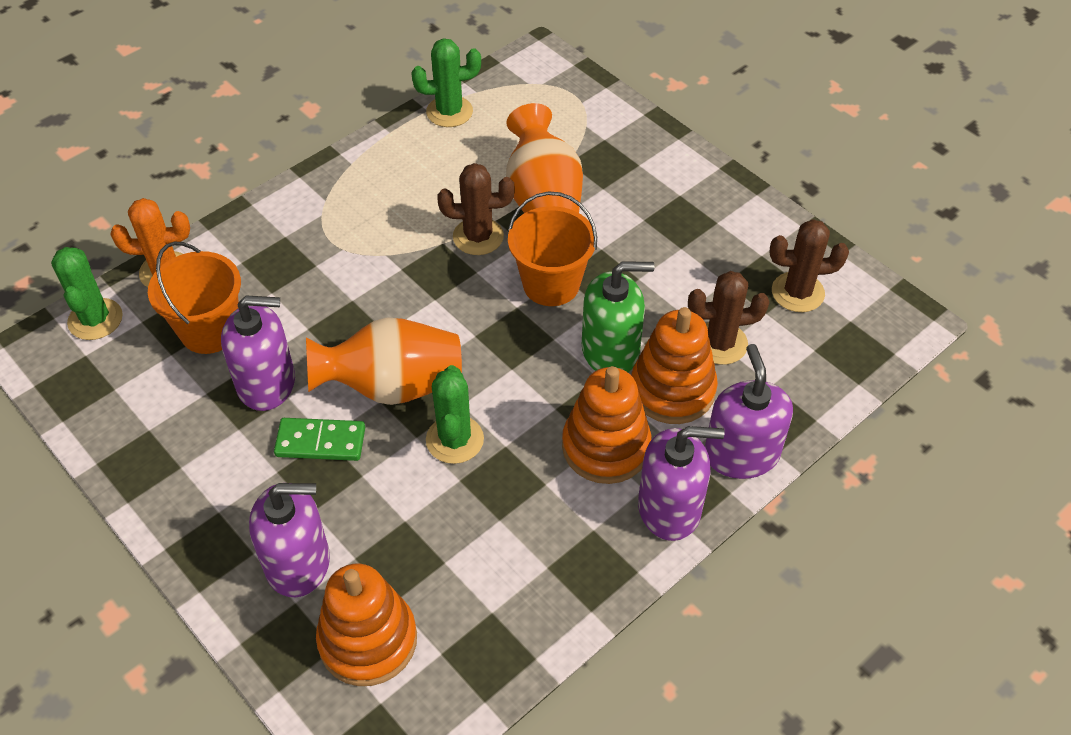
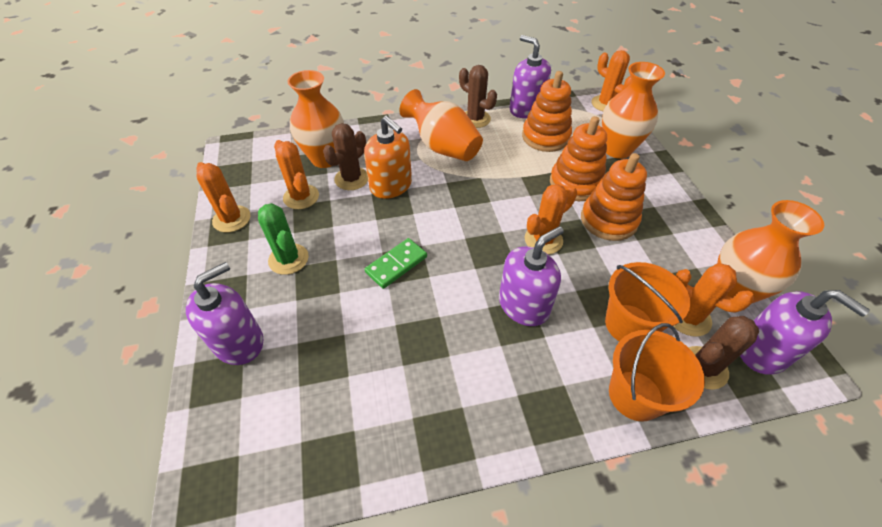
green cactus: 3 -> 1
green soap dispenser: 1 -> 0
orange cactus: 1 -> 5
orange soap dispenser: 0 -> 1
orange vase: 2 -> 4

